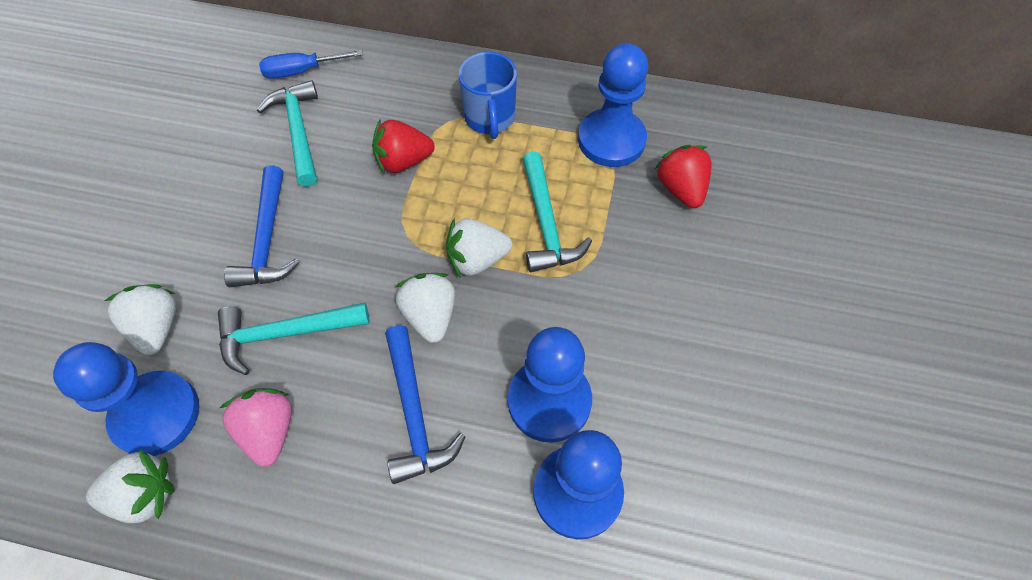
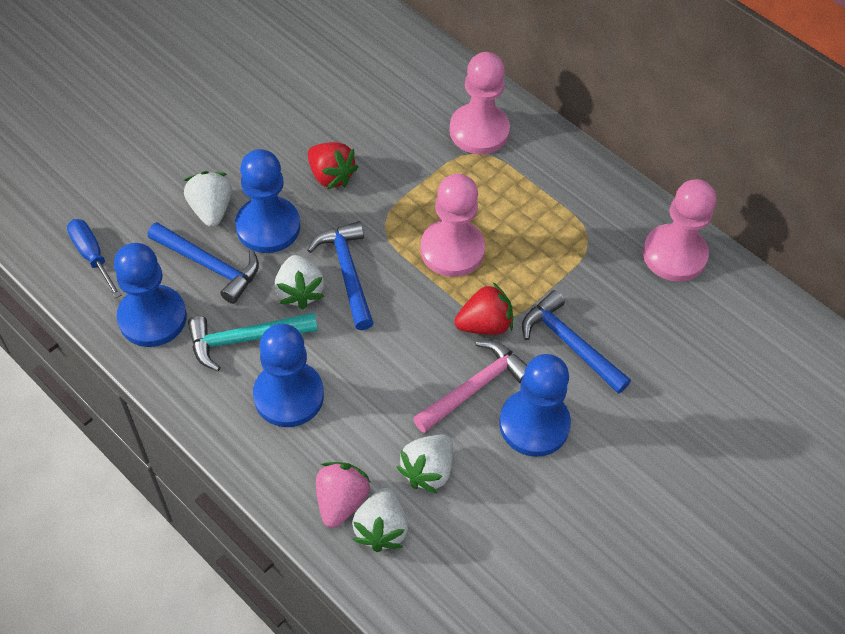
blue hammer: 2 -> 3
blue mug: 1 -> 0
pink hammer: 0 -> 1
pink pawn: 0 -> 3
turquoise hammer: 3 -> 1

